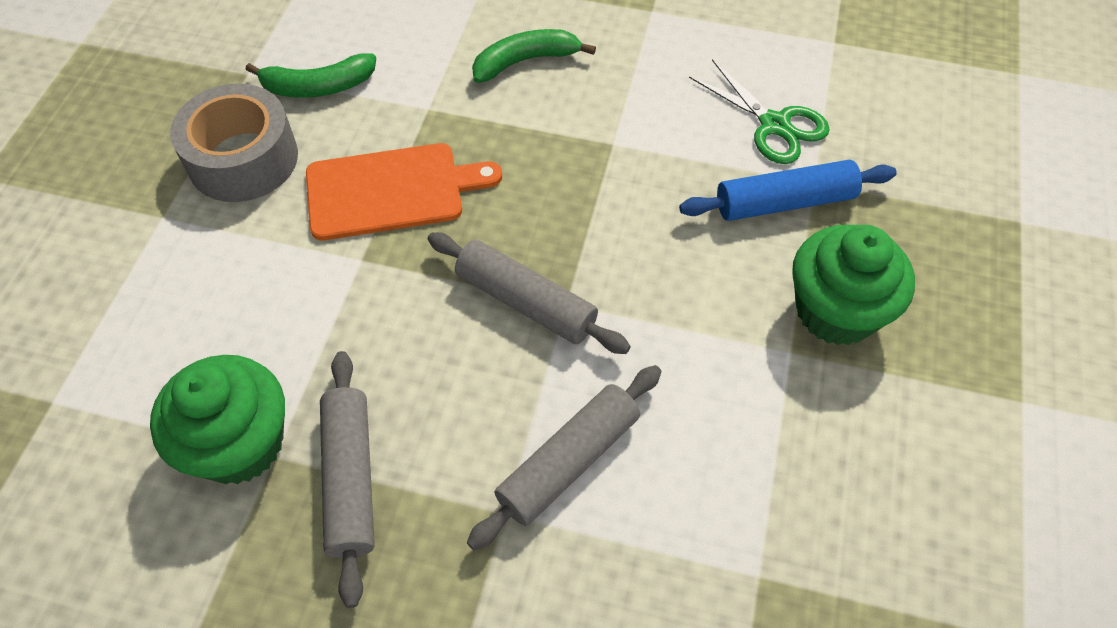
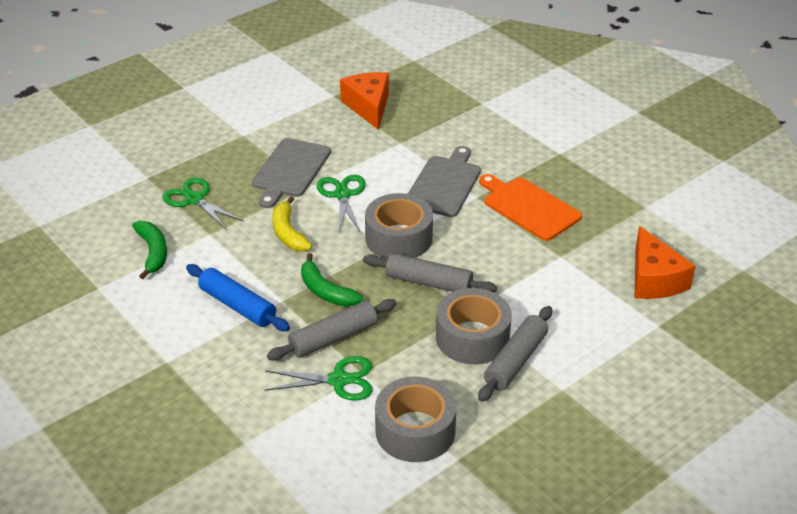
green cupcake: 2 -> 0
green scissors: 1 -> 3
grey cutting board: 0 -> 2
grey tape: 1 -> 3
orange cheese: 0 -> 2
yellow banana: 0 -> 1

